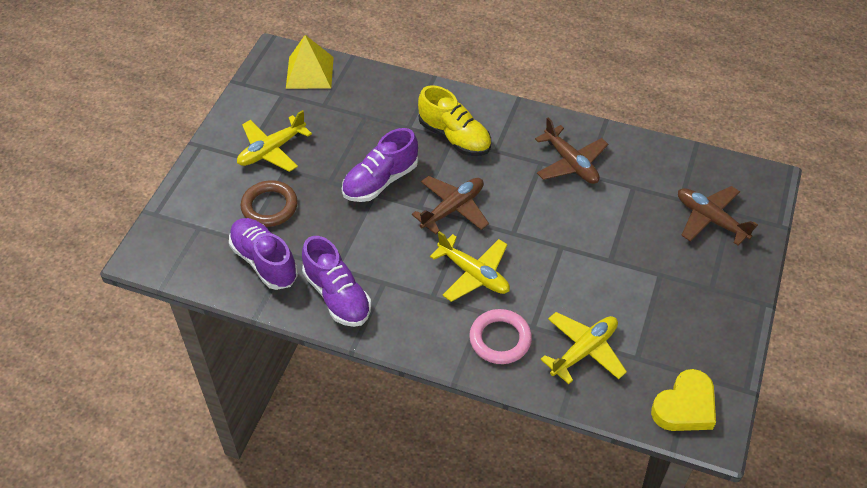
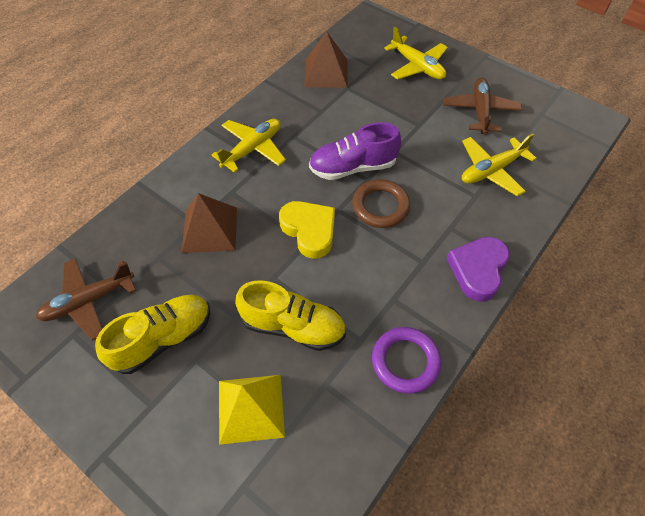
brown plane: 3 -> 2
brown pyramid: 0 -> 2
pink ring: 1 -> 0
purple heart: 0 -> 1
purple ring: 0 -> 1
purple shoe: 3 -> 1
yellow shoe: 1 -> 2

